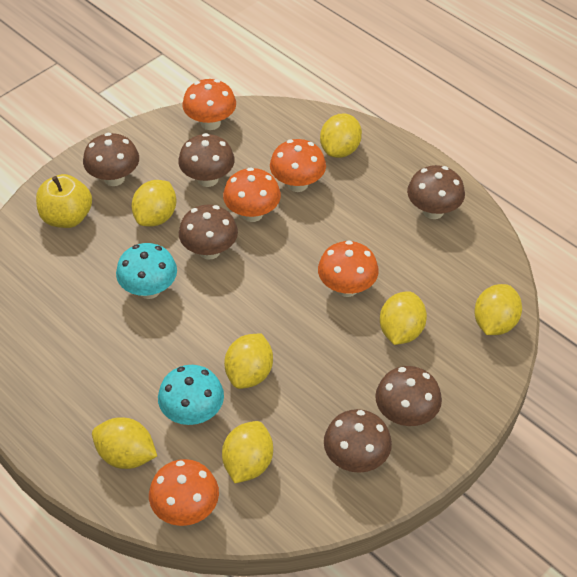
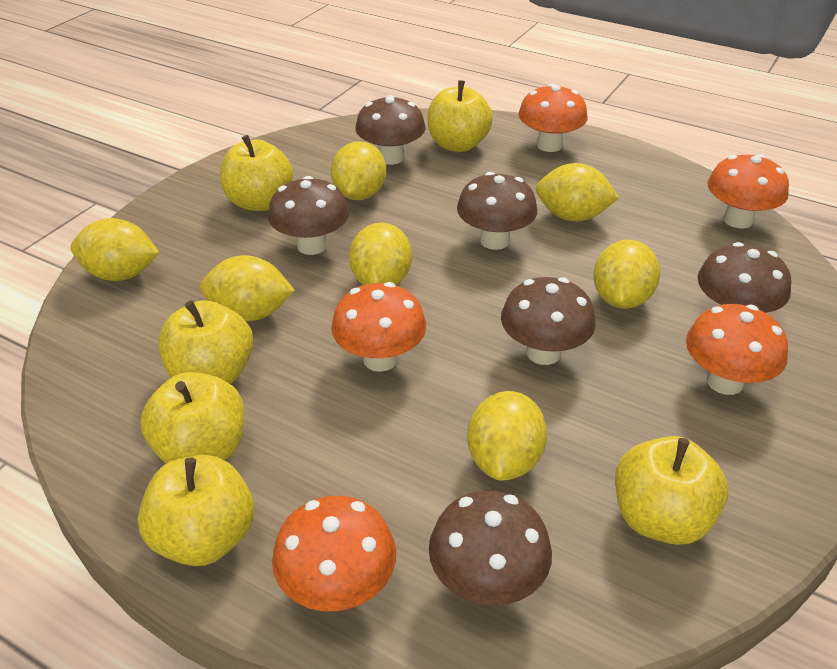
turquoise mushroom: 2 -> 0
yellow apple: 1 -> 6

